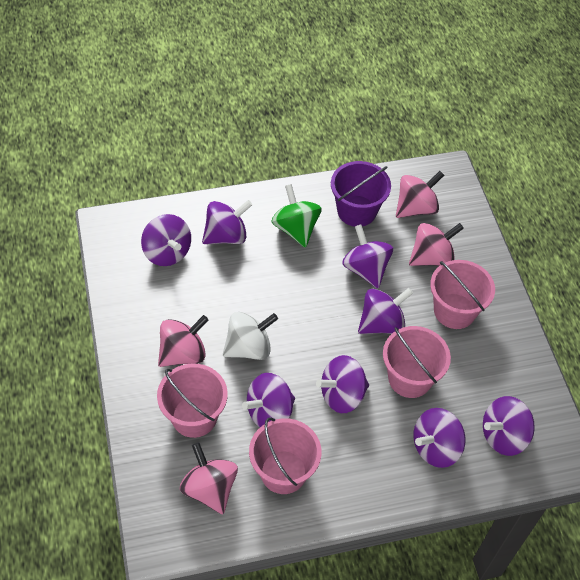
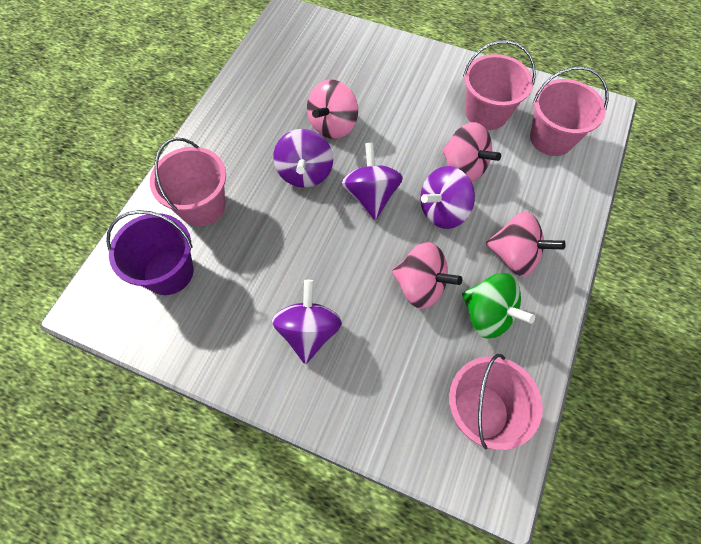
purple spinning top: 8 -> 4
white spinning top: 1 -> 0

